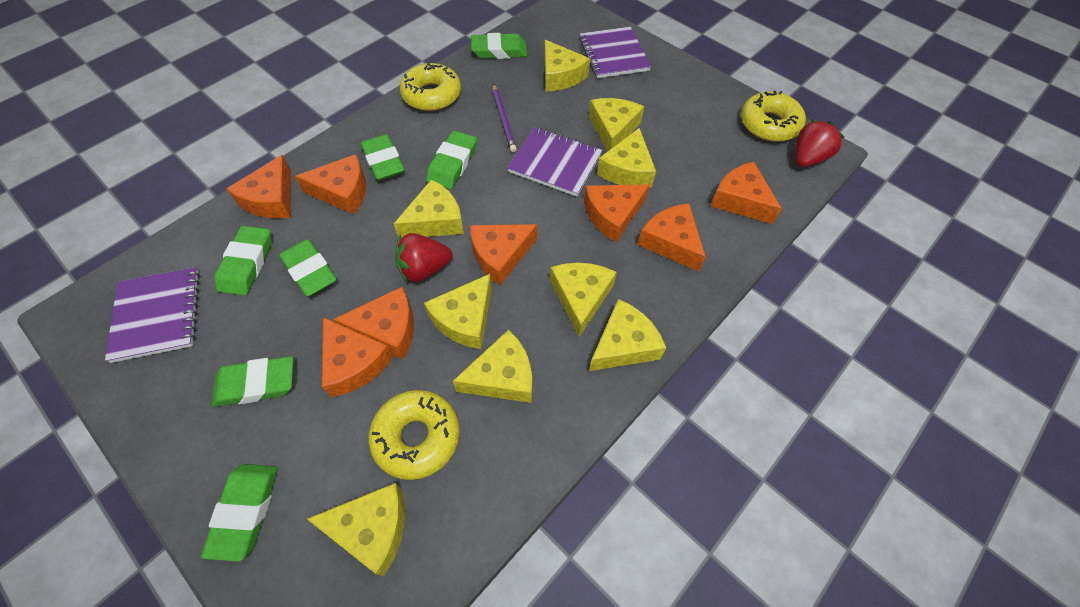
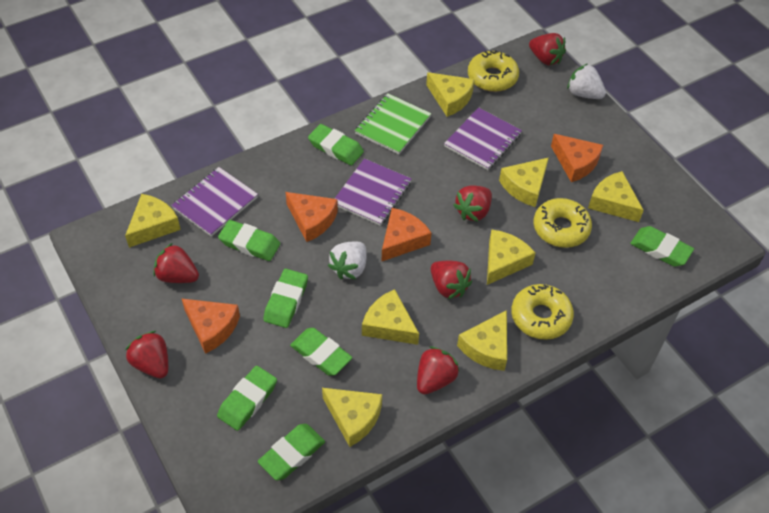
green notebook: 0 -> 1
orange cheese: 8 -> 4
purple pencil: 1 -> 0
red strawberry: 2 -> 6
white strawberry: 0 -> 2
yellow cheese: 9 -> 8

